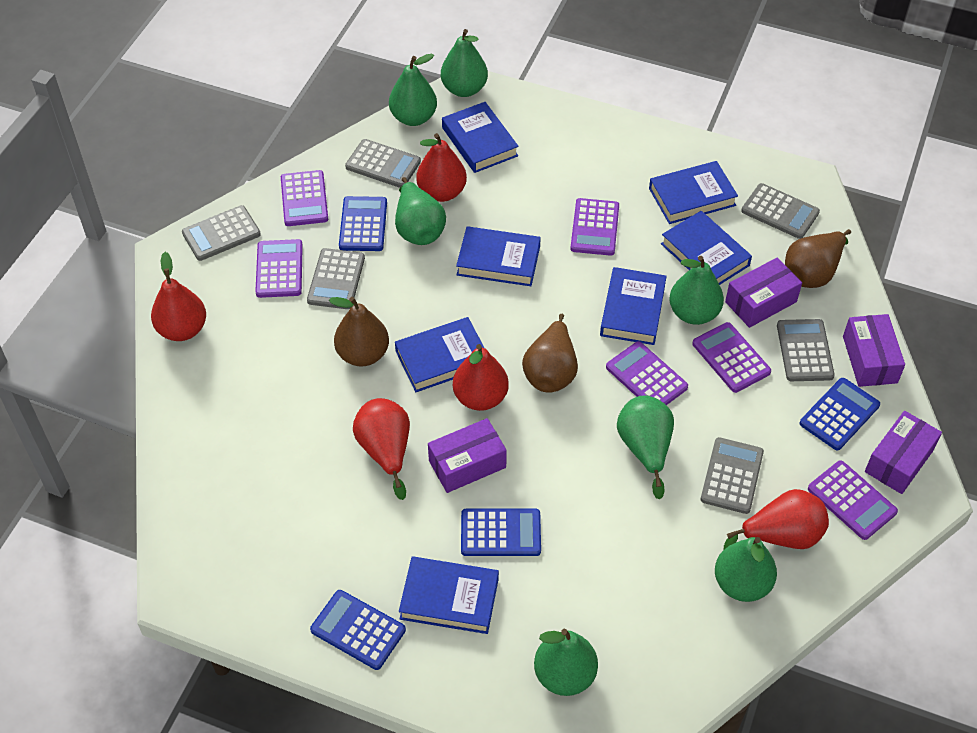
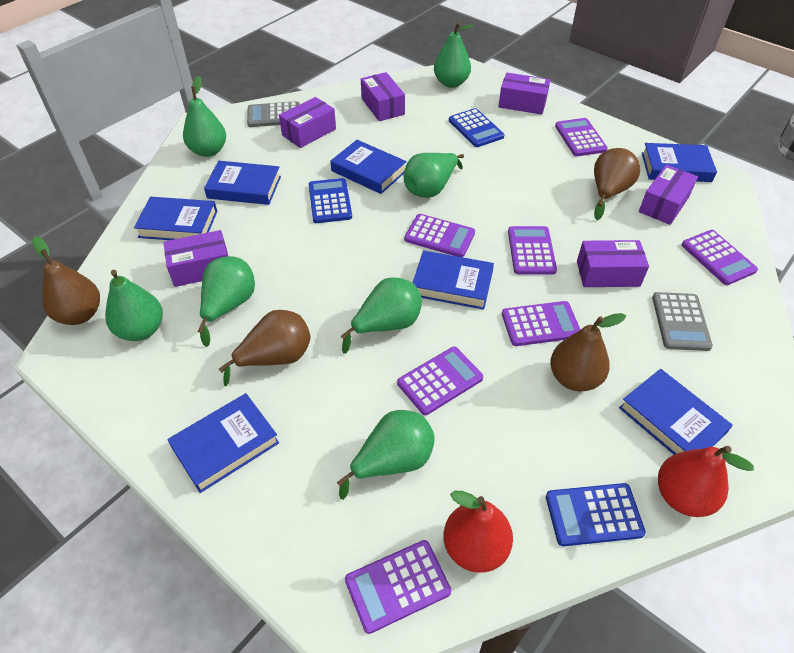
blue calculator: 4 -> 3
brown pear: 3 -> 4
grey calculator: 6 -> 2
purple box: 4 -> 6
purple calculator: 6 -> 7
red pear: 5 -> 2

